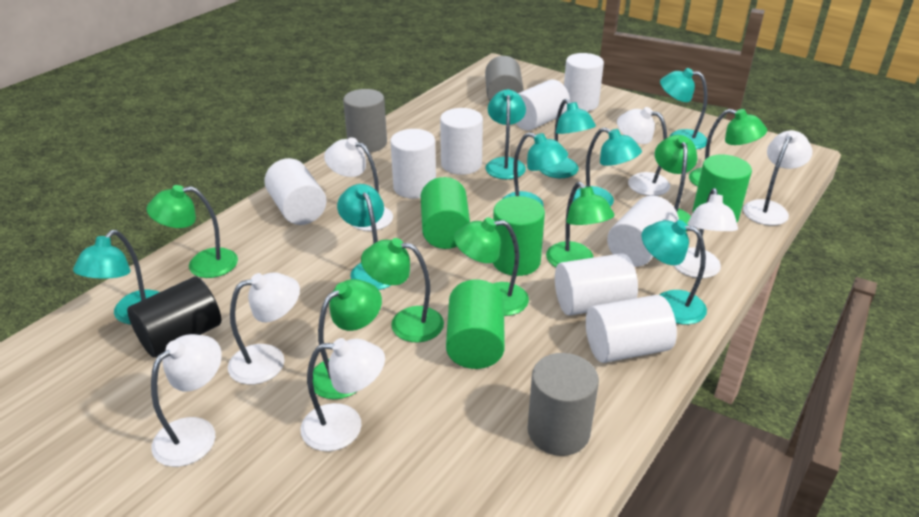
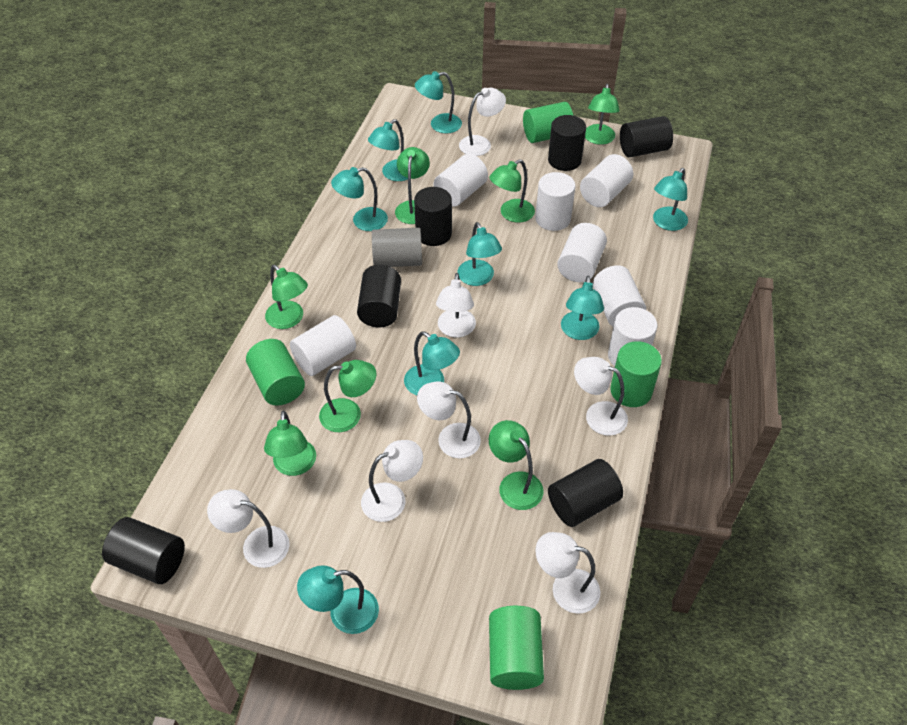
black cylinder: 1 -> 6
grey cylinder: 3 -> 1
white cylinder: 8 -> 7

